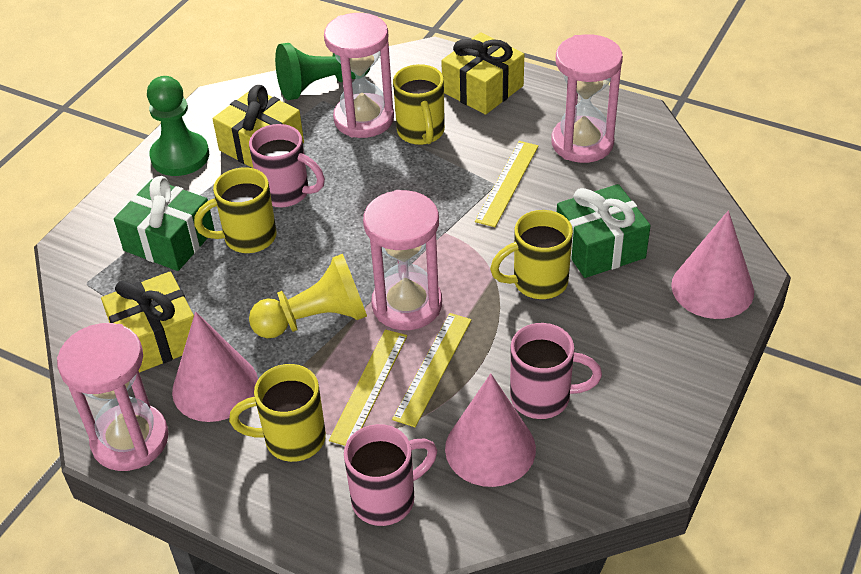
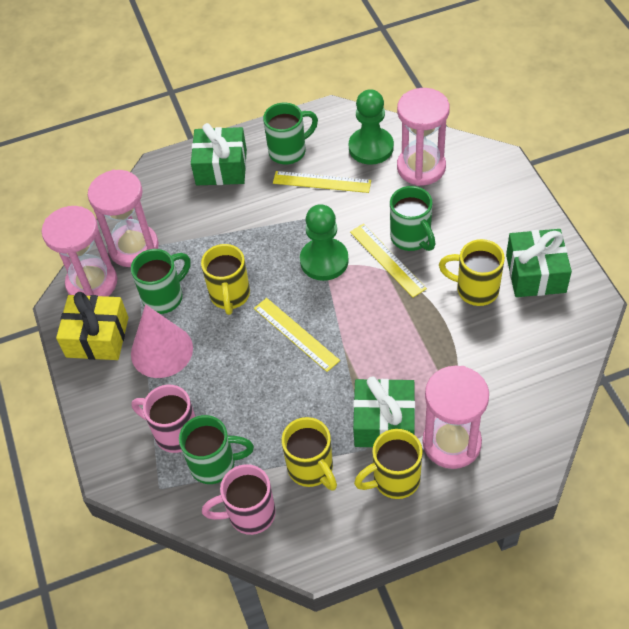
green gift: 2 -> 3
green mug: 0 -> 4
pink cone: 3 -> 1
pink mug: 3 -> 2
yellow gift: 3 -> 1
yellow pawn: 1 -> 0

